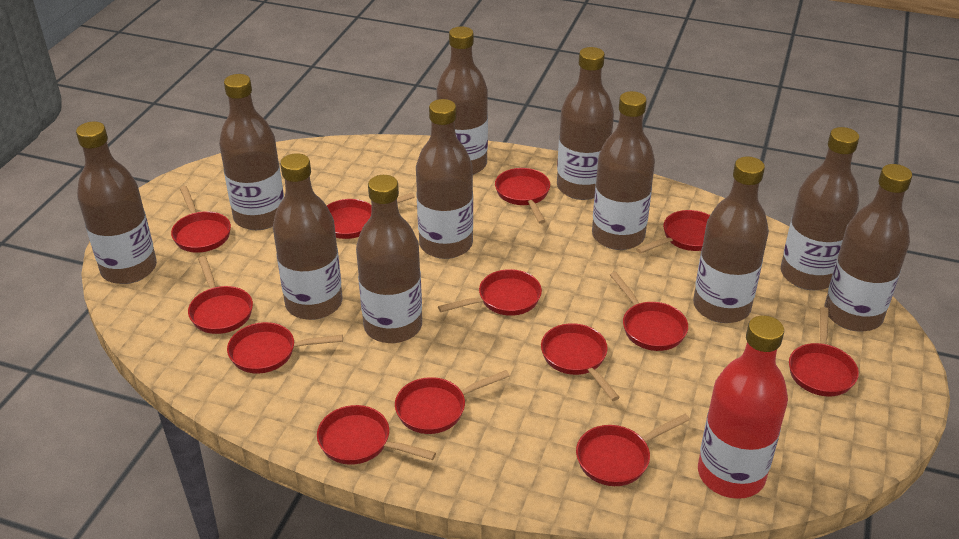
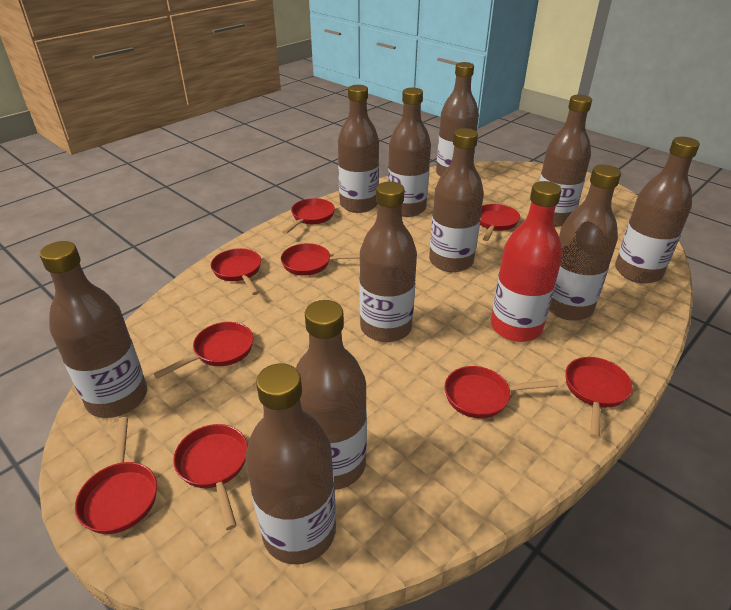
red pan: 13 -> 9

